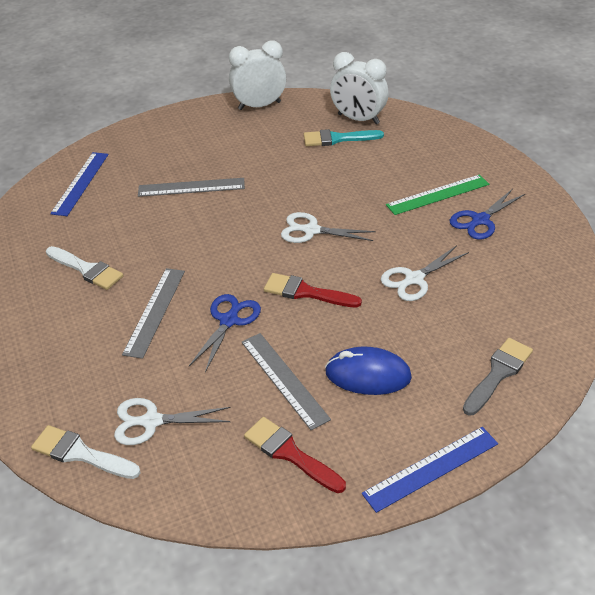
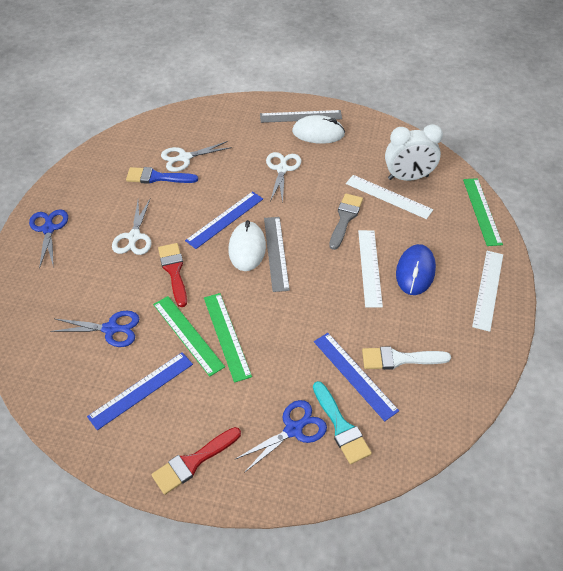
blue brush: 0 -> 1
blue ruler: 2 -> 3
blue scissors: 2 -> 3
green ruler: 1 -> 3
grey ruler: 3 -> 2
white brush: 2 -> 1
white clock: 2 -> 1
white mouse: 0 -> 2
white ruler: 0 -> 3

